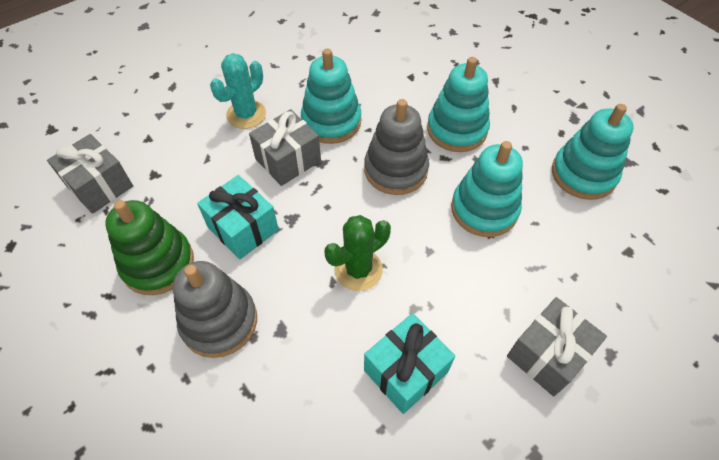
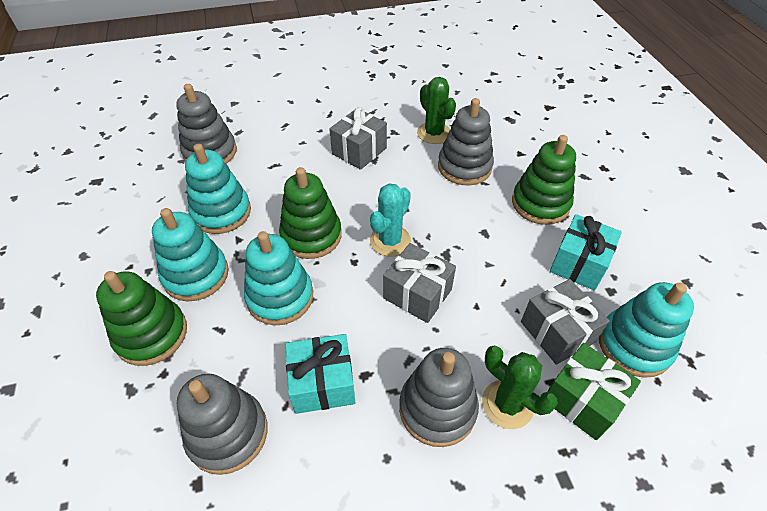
green cactus: 1 -> 2
green gift: 0 -> 1
green stacking toy: 1 -> 3
grey stacking toy: 2 -> 4

